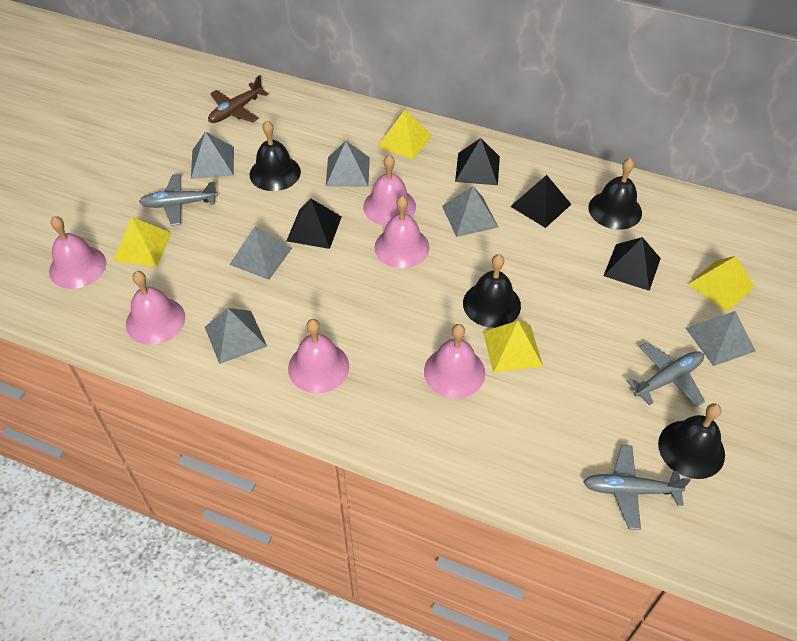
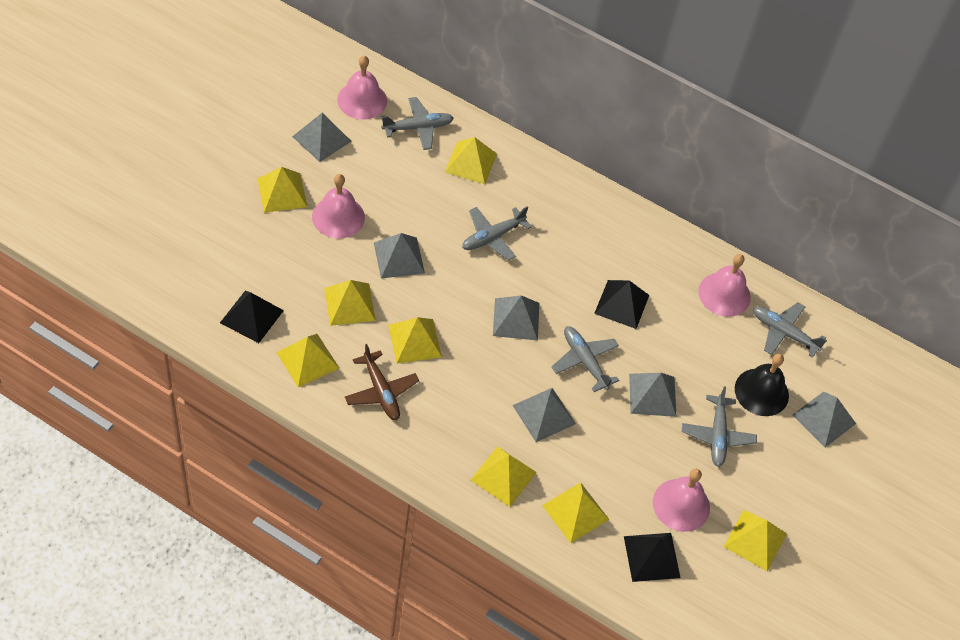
black bell: 4 -> 1
black pyramid: 4 -> 3
grey plane: 3 -> 5
pink bell: 6 -> 4
yellow pyramid: 4 -> 8

